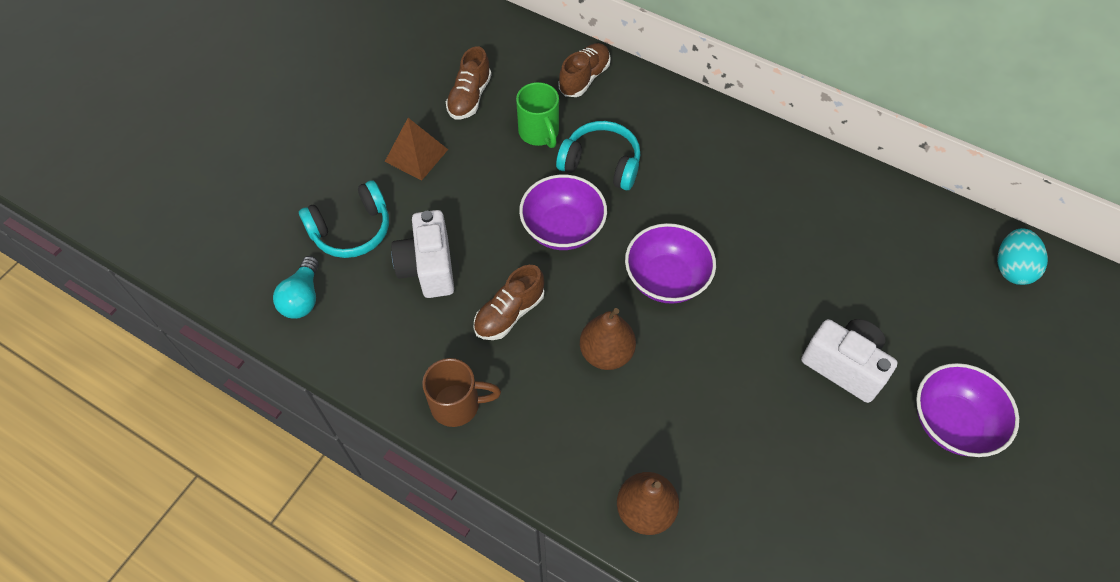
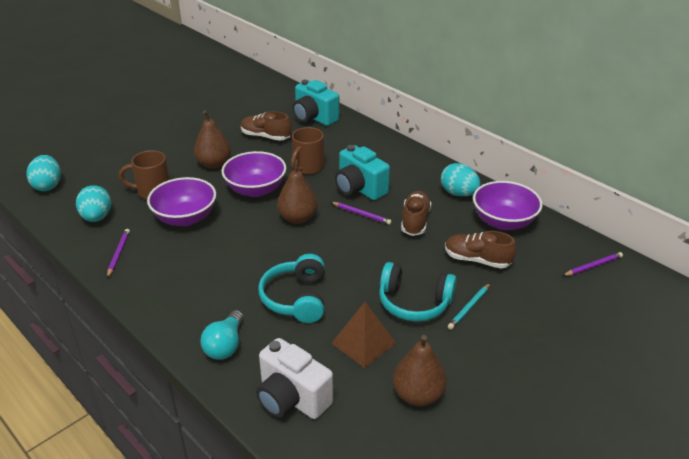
brown mug: 1 -> 2
brown pear: 2 -> 3
green mug: 1 -> 0
purple pencil: 0 -> 3
turquoise camera: 0 -> 2
turquoise egg: 1 -> 3
turquoise pencil: 0 -> 1
white camera: 2 -> 1

